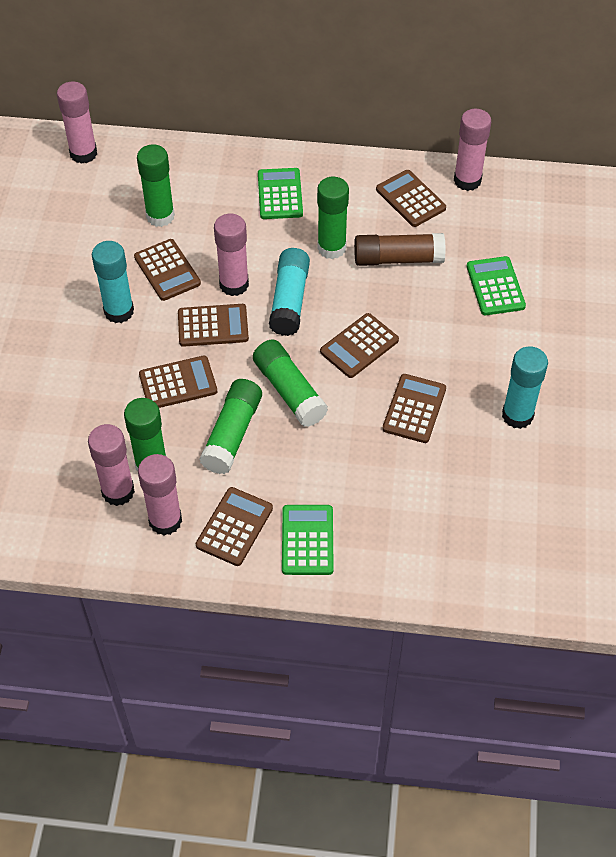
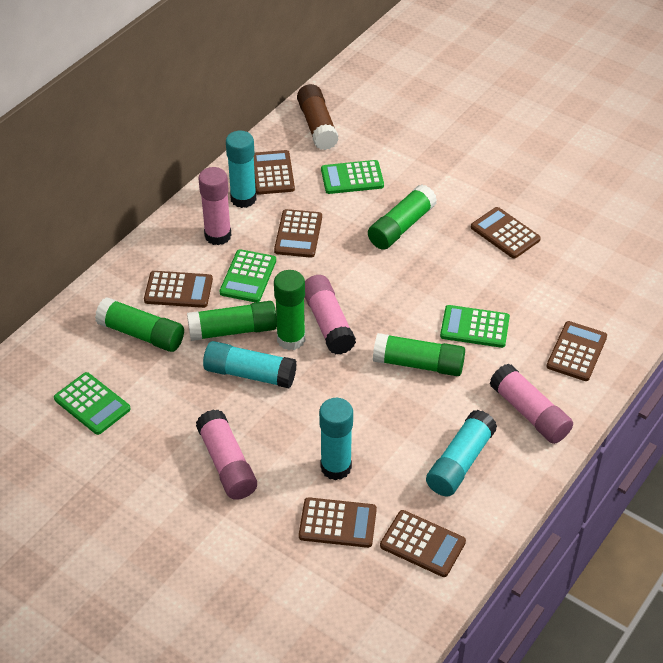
green calculator: 3 -> 4
pink glue stick: 5 -> 4
turquoise glue stick: 3 -> 4

